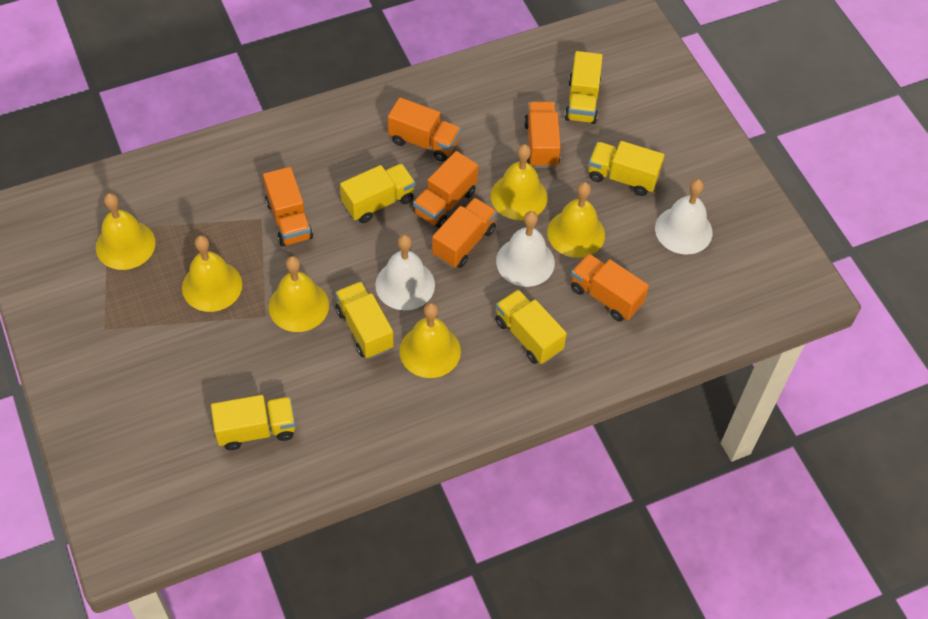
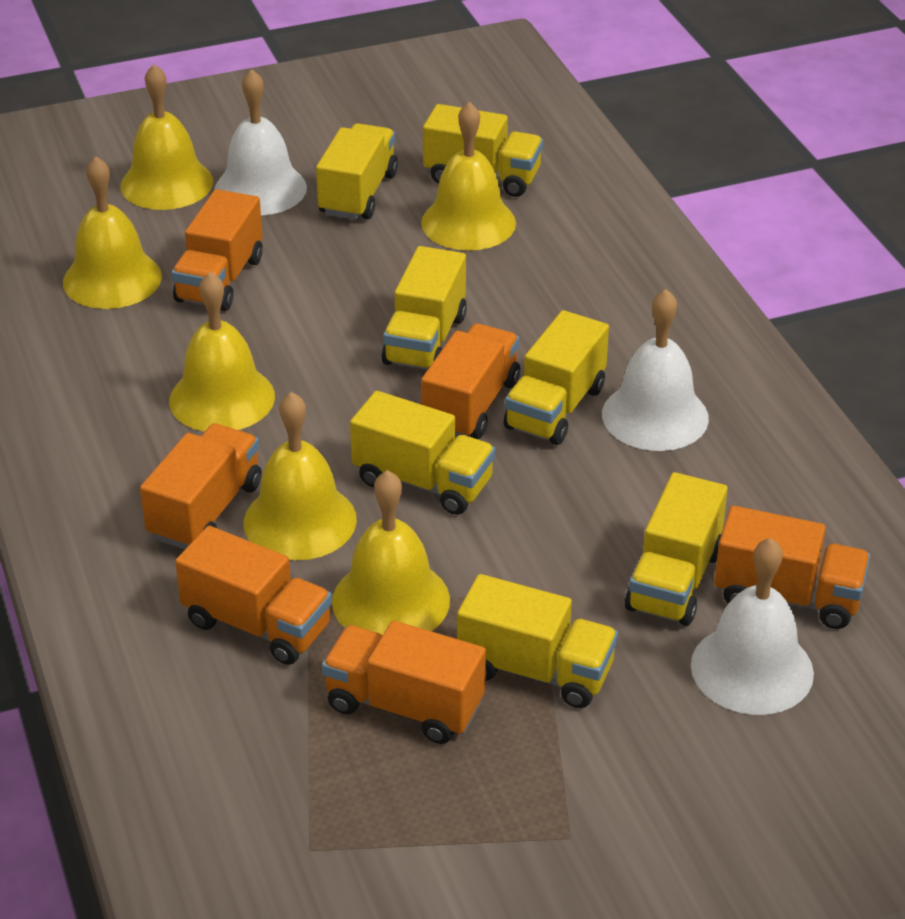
yellow truck: 6 -> 7

